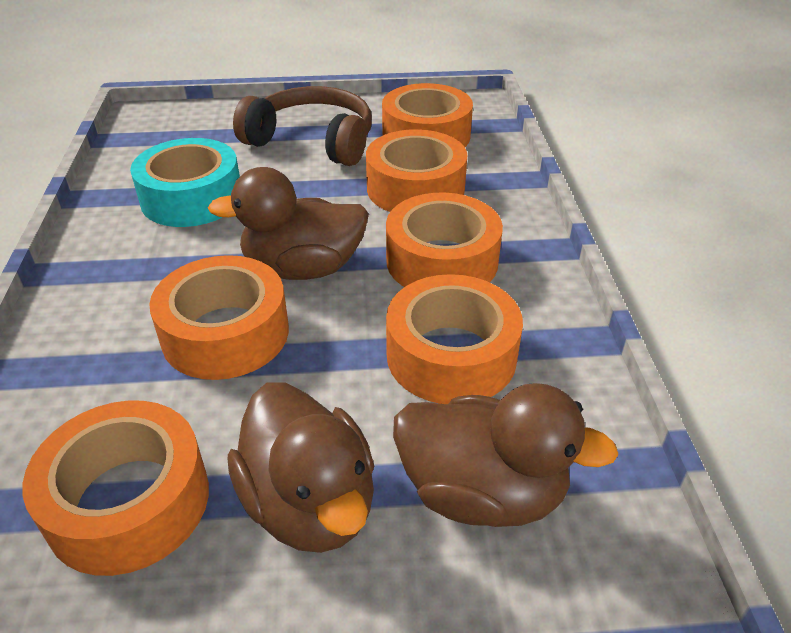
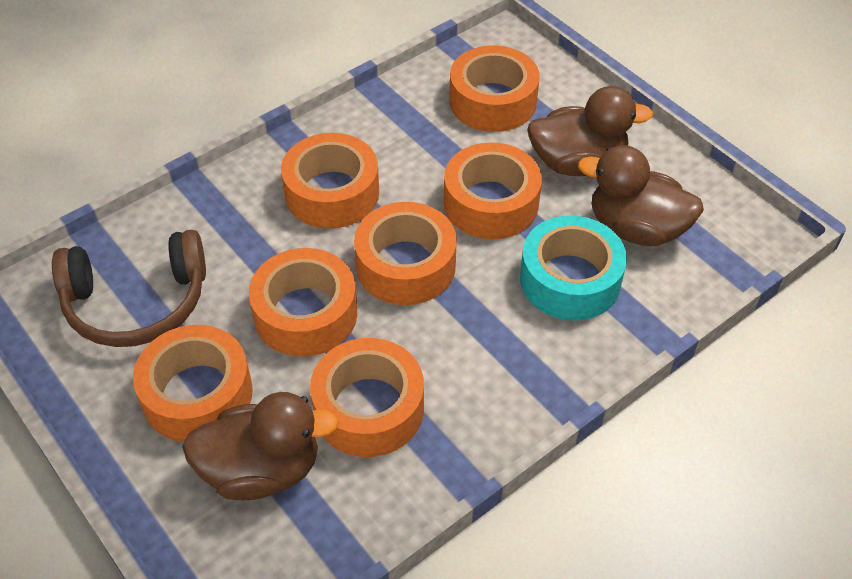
orange tape: 6 -> 7

